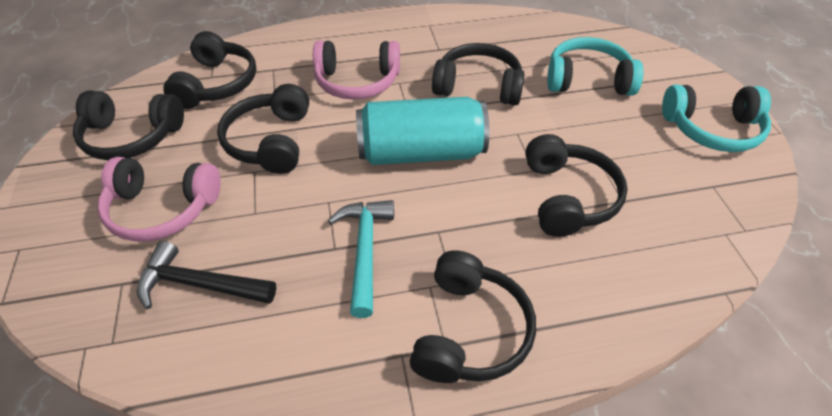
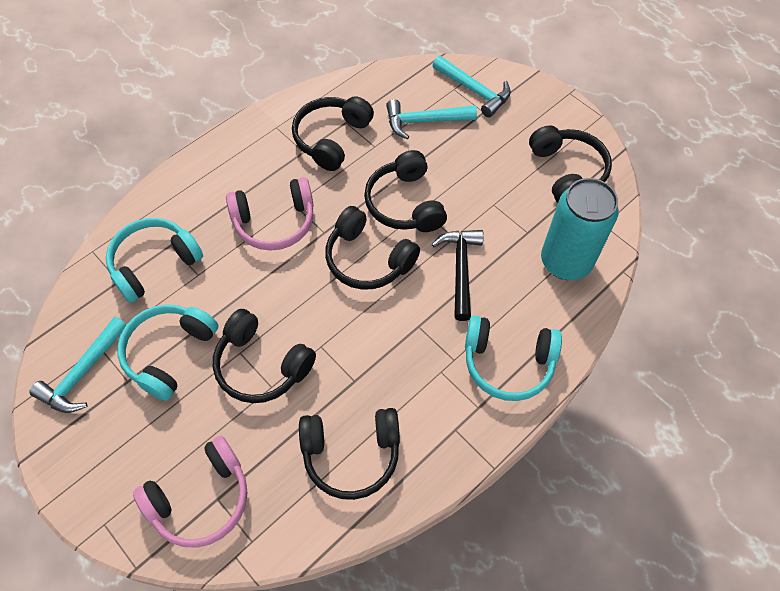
turquoise hammer: 1 -> 3
turquoise headphones: 2 -> 3

